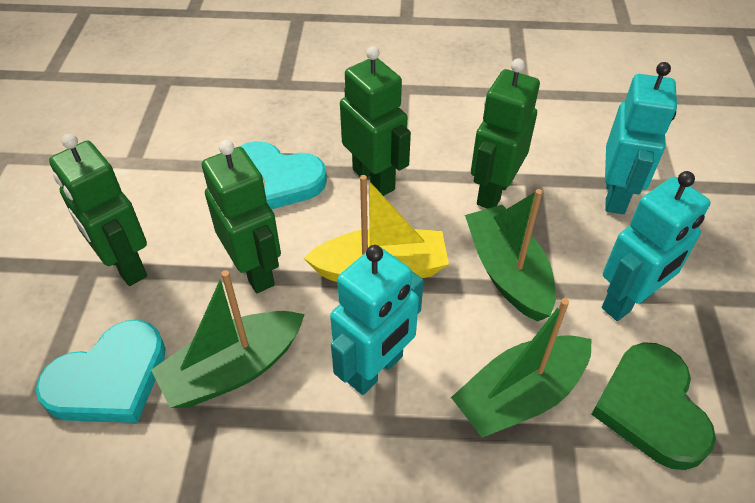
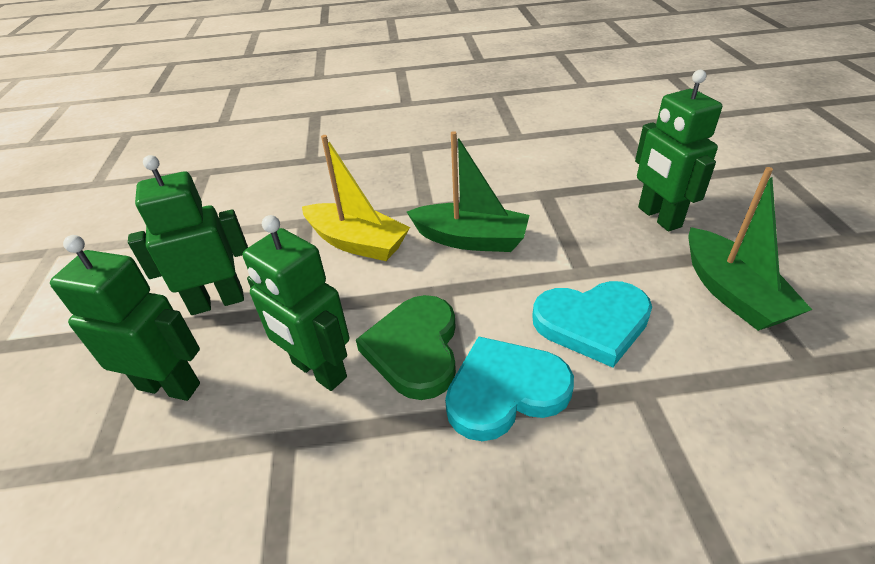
green boat: 3 -> 2
turquoise robot: 3 -> 0

